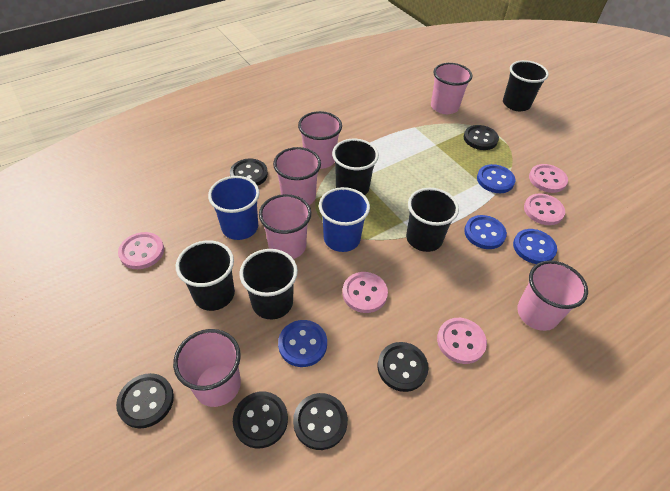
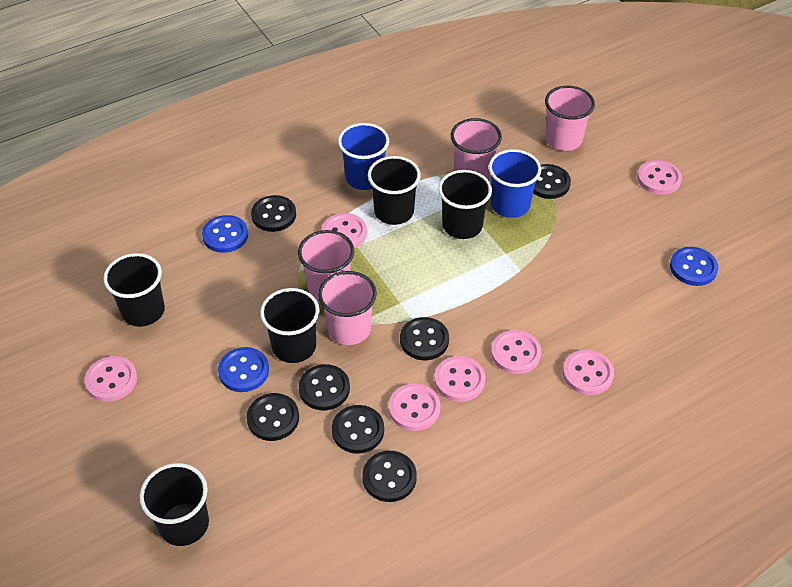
black button: 6 -> 7
blue button: 4 -> 3
pink button: 5 -> 7
pink cup: 6 -> 4

